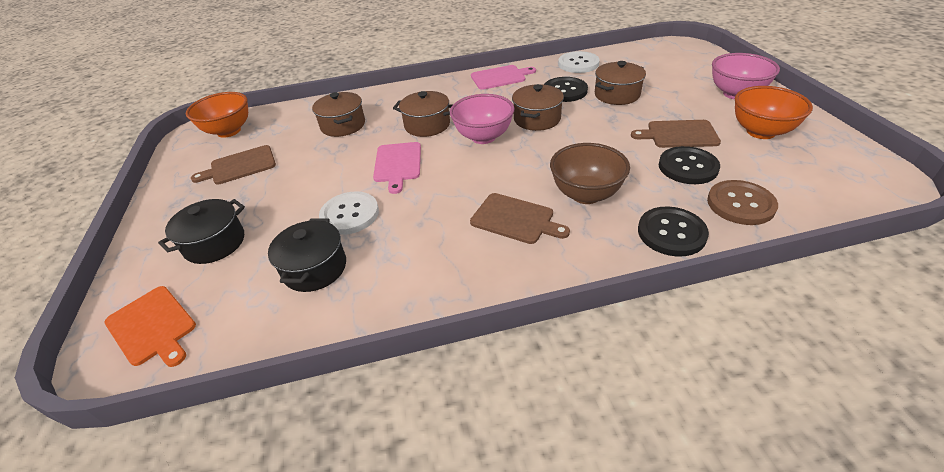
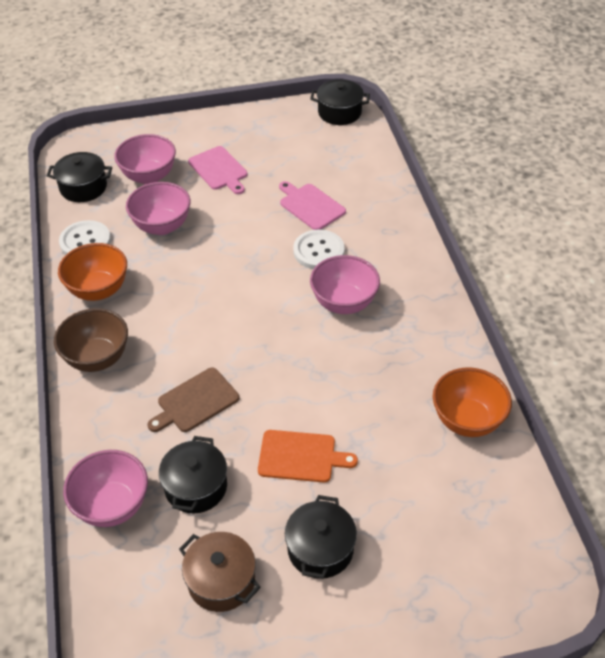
black button: 3 -> 0
black pot: 2 -> 4
brown button: 1 -> 0
brown cutting board: 3 -> 1
brown pot: 4 -> 1
pink bowl: 2 -> 4

